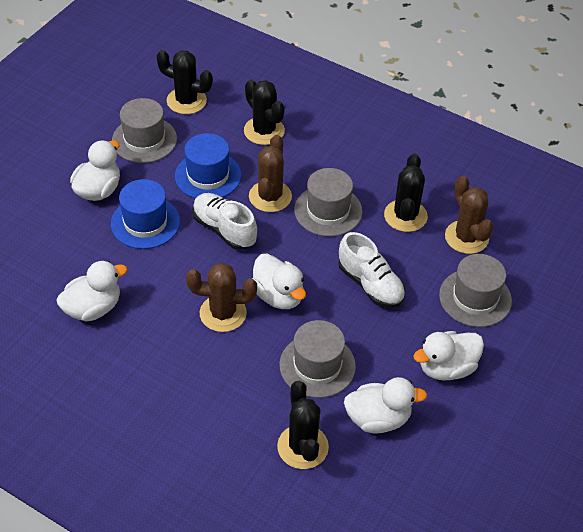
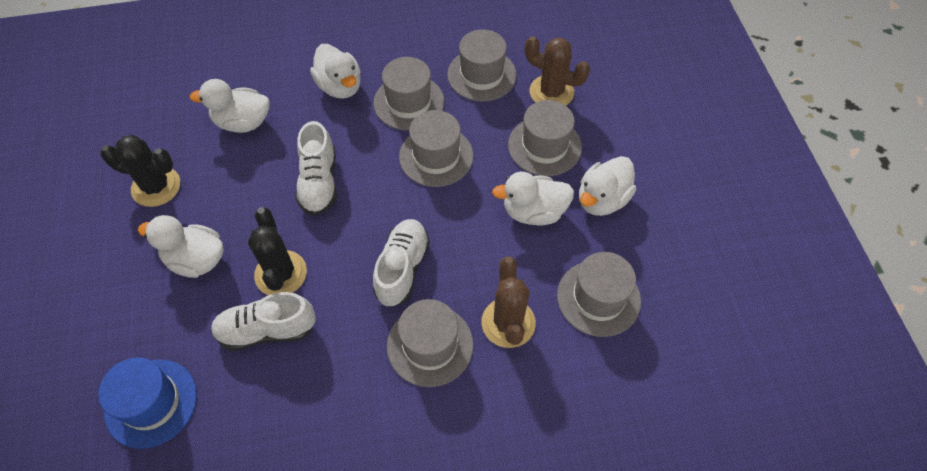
black cactus: 4 -> 2
blue hat: 2 -> 1
brown cactus: 3 -> 2
grey hat: 4 -> 6
white shoe: 2 -> 3

